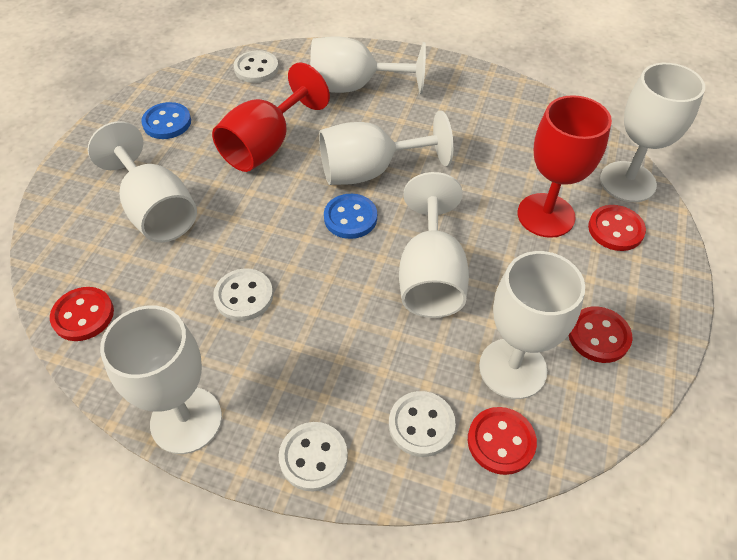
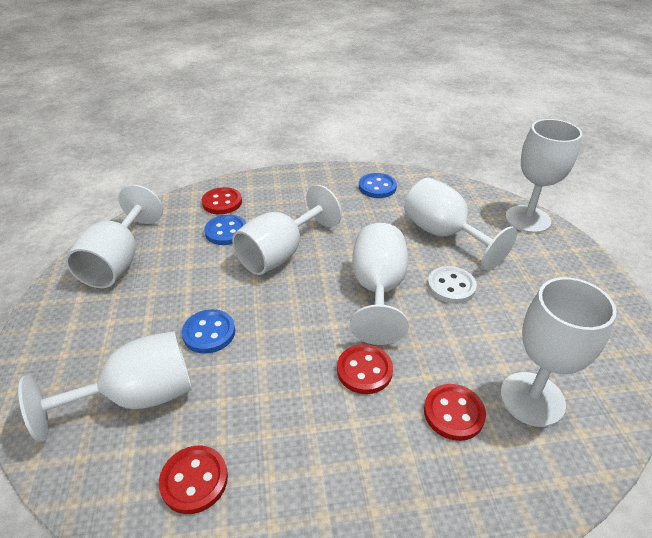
blue button: 2 -> 3
red goblet: 2 -> 0
white button: 4 -> 1

